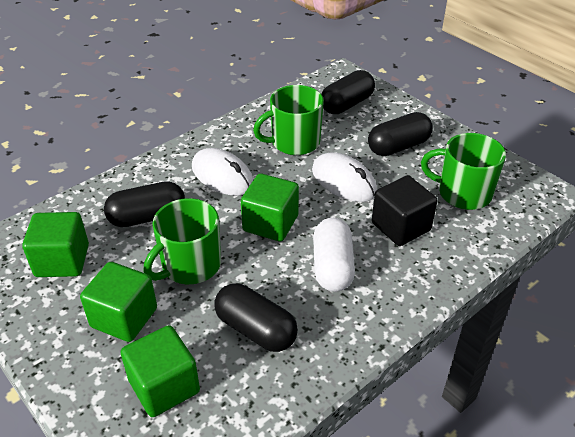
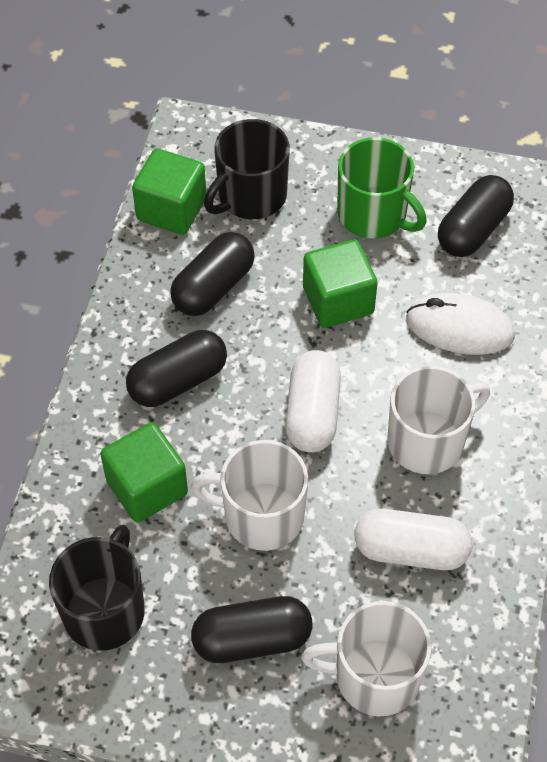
black cube: 1 -> 0
black mug: 0 -> 2
green cube: 4 -> 3
green mug: 3 -> 1
white capsule: 1 -> 2
white mouse: 2 -> 1
white mug: 0 -> 3

